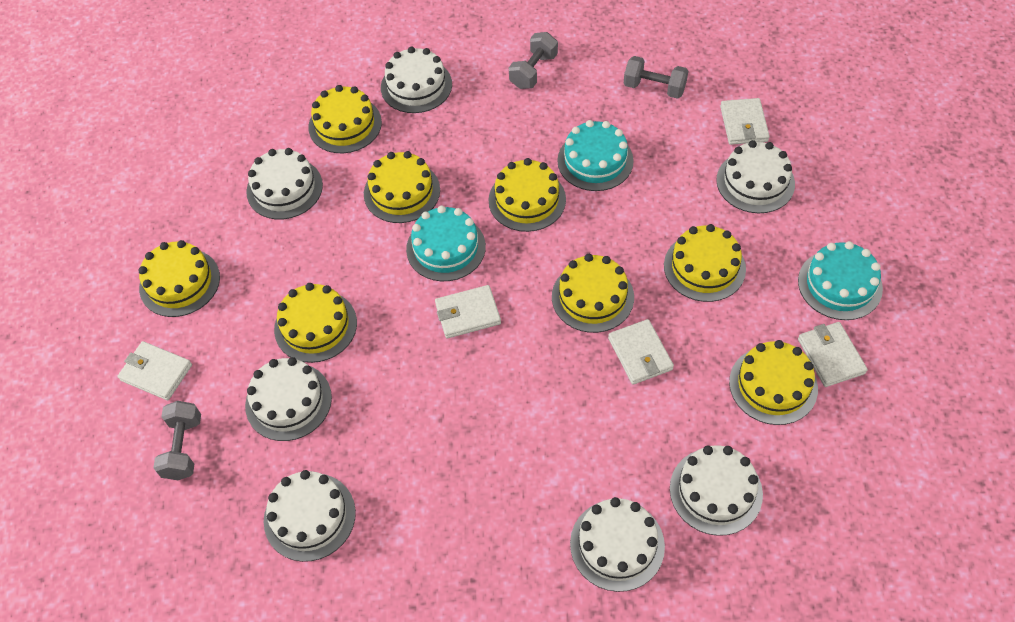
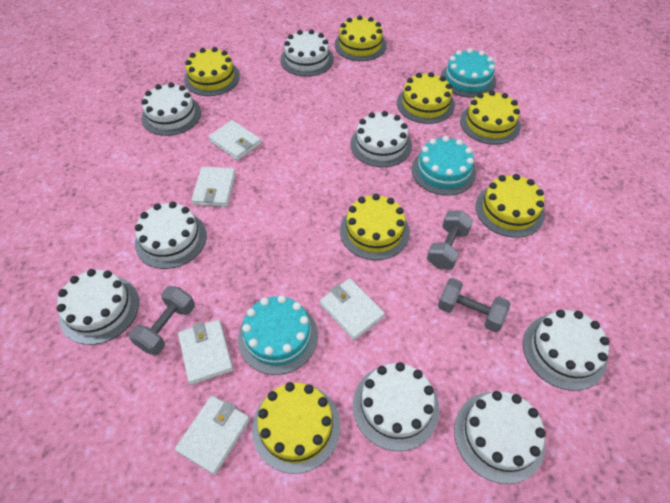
white cake: 7 -> 8
yellow cake: 8 -> 7

